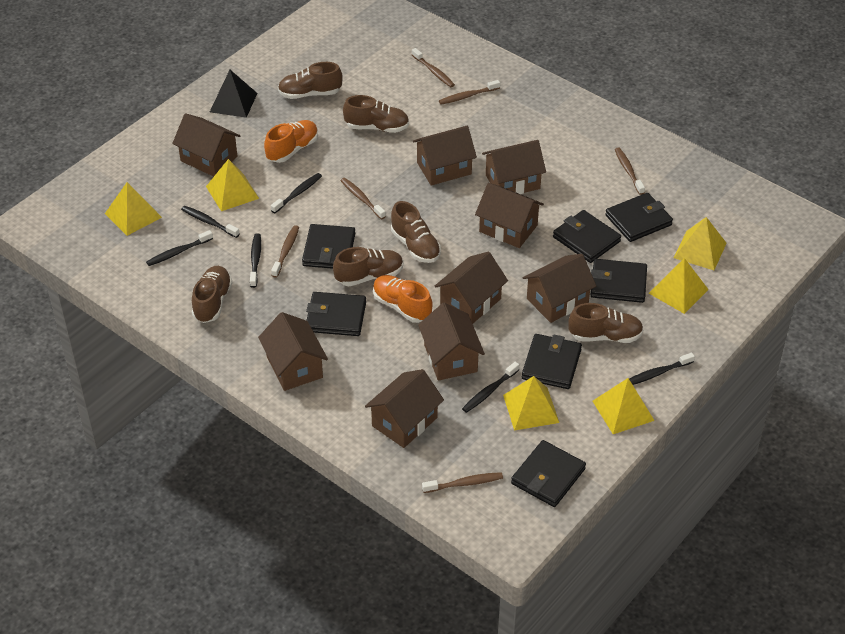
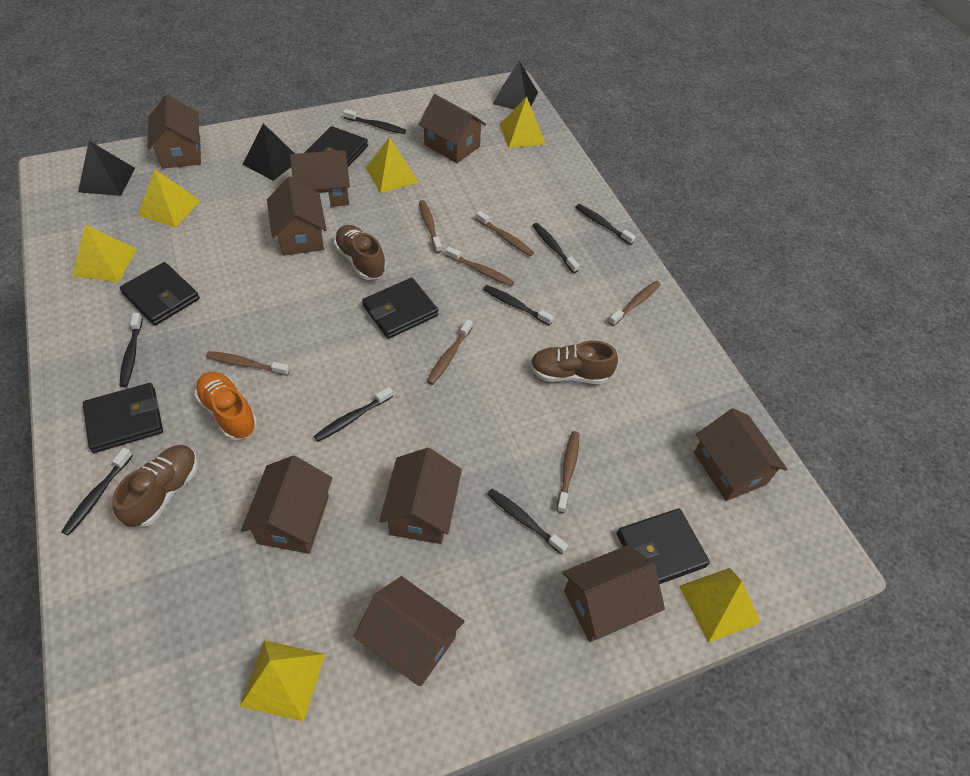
black pyramid: 1 -> 3
black toothbrush: 6 -> 8
black wallet: 7 -> 5
brown shoe: 6 -> 3
brown toothbrush: 6 -> 7
orange shoe: 2 -> 1

